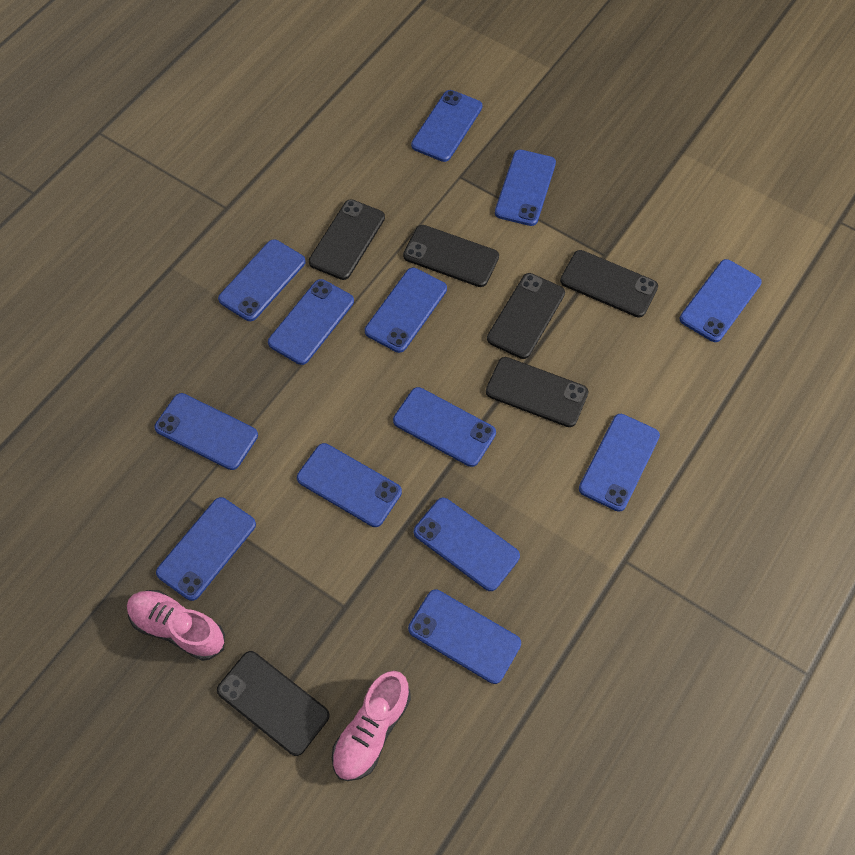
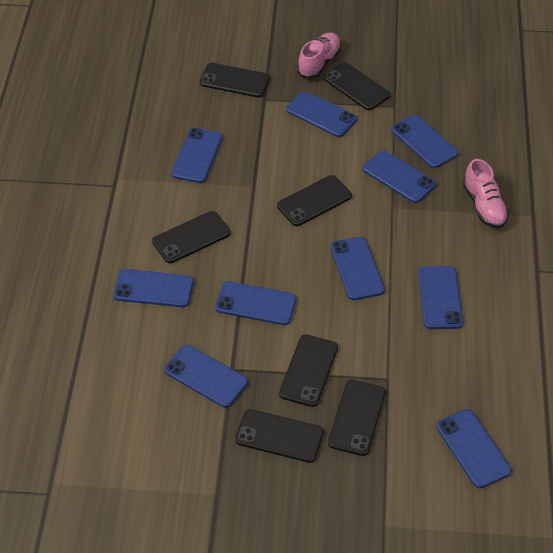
black phone: 6 -> 7
blue phone: 13 -> 10

